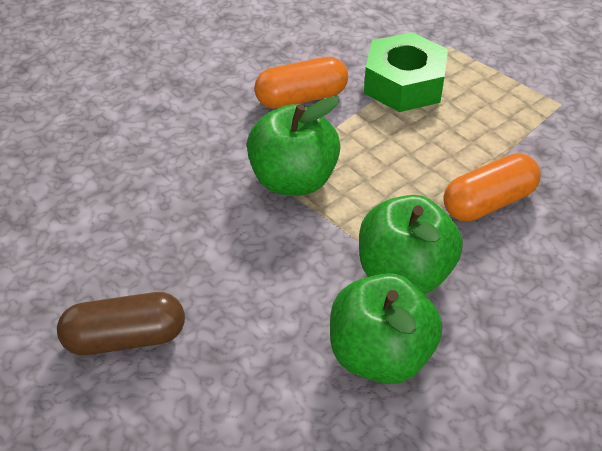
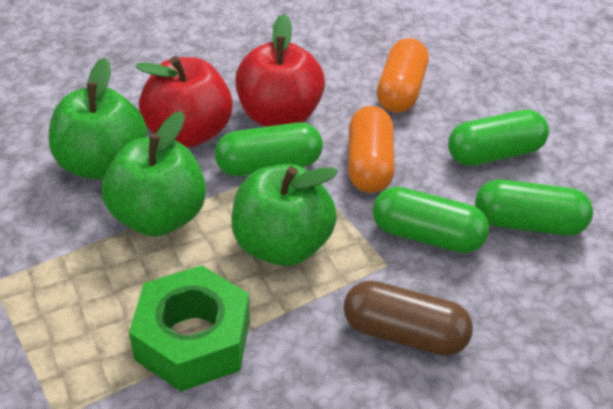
green capsule: 0 -> 4
red apple: 0 -> 2

